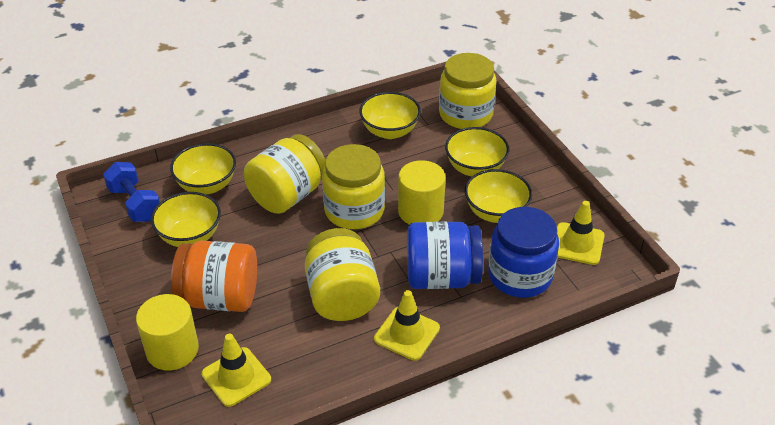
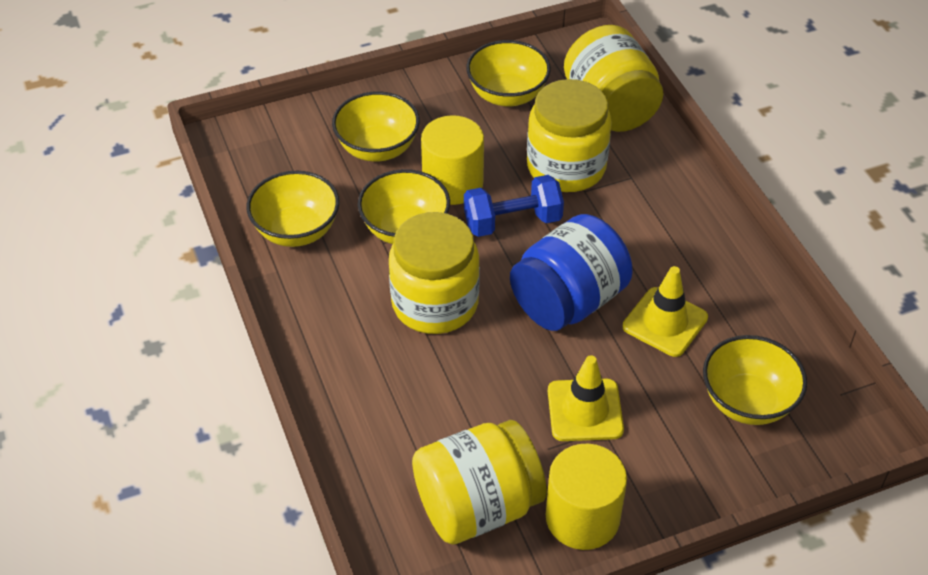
blue jar: 2 -> 1
orange jar: 1 -> 0
yellow traffic cone: 3 -> 2

